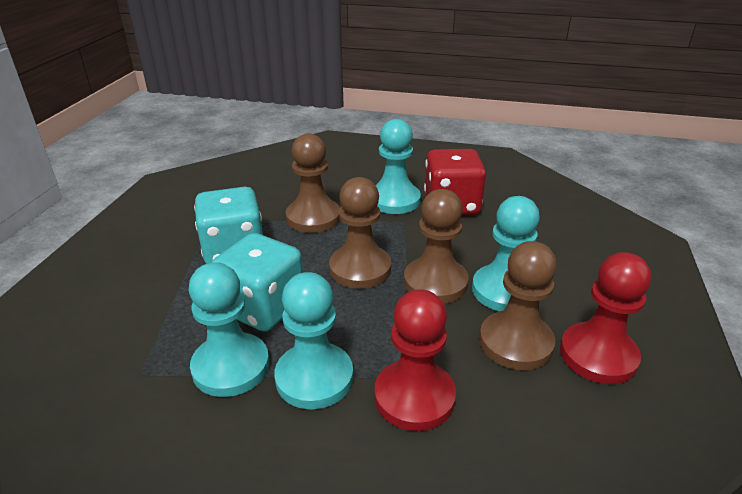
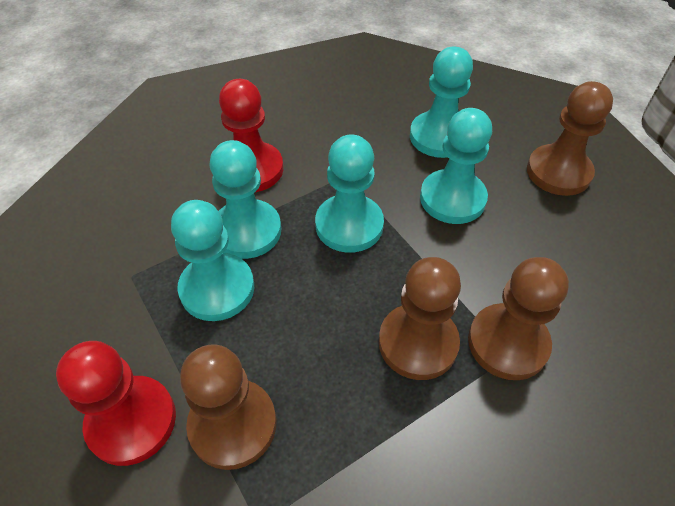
red dice: 1 -> 0
turquoise dice: 2 -> 0
turquoise pawn: 4 -> 5

